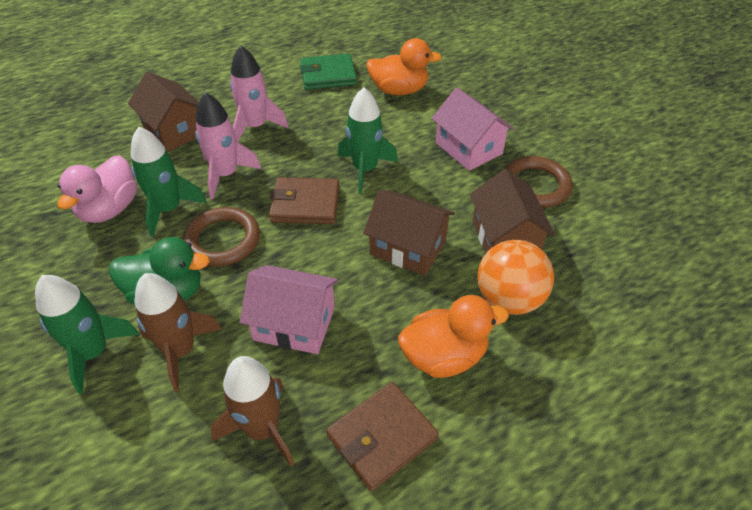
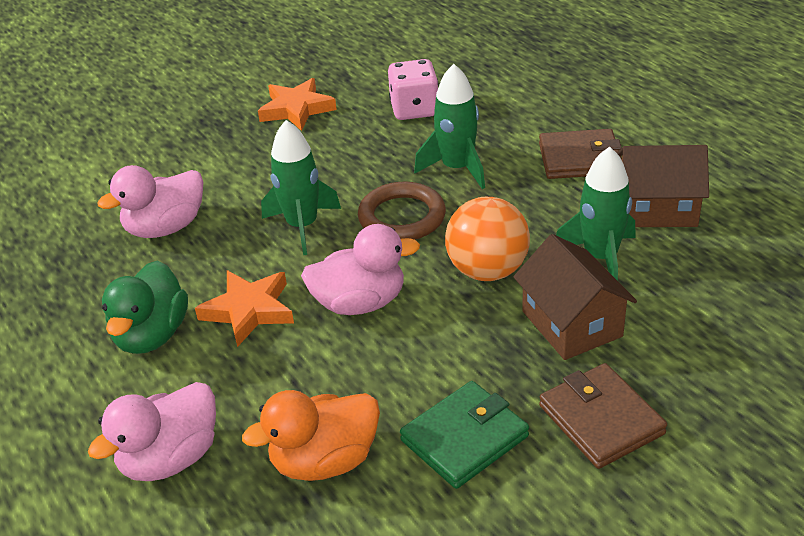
brown house: 3 -> 2
brown ring: 2 -> 1
brown rocket: 2 -> 0
orange duck: 2 -> 1
orange star: 0 -> 2
pink dice: 0 -> 1
pink duck: 1 -> 3
pink house: 2 -> 0
pink rocket: 2 -> 0

